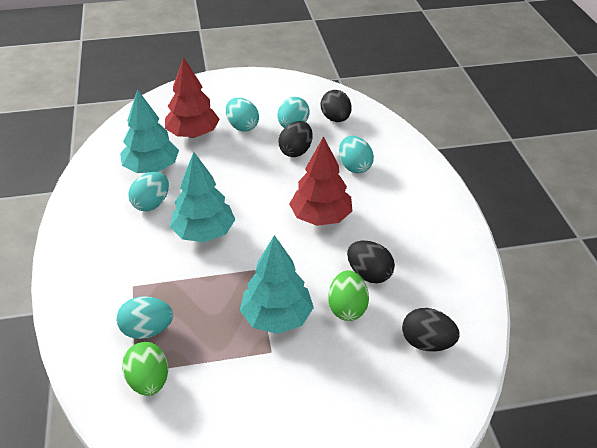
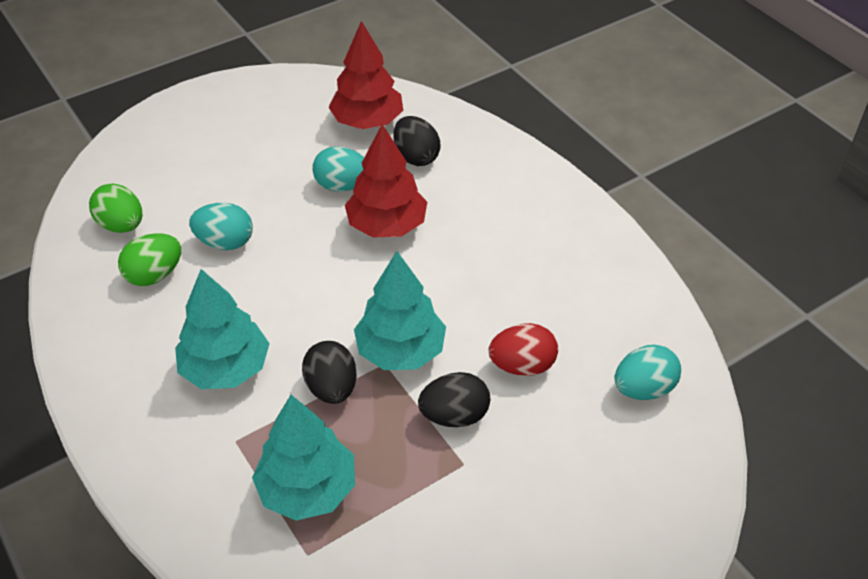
black egg: 4 -> 3
red egg: 0 -> 1
turquoise egg: 5 -> 3

